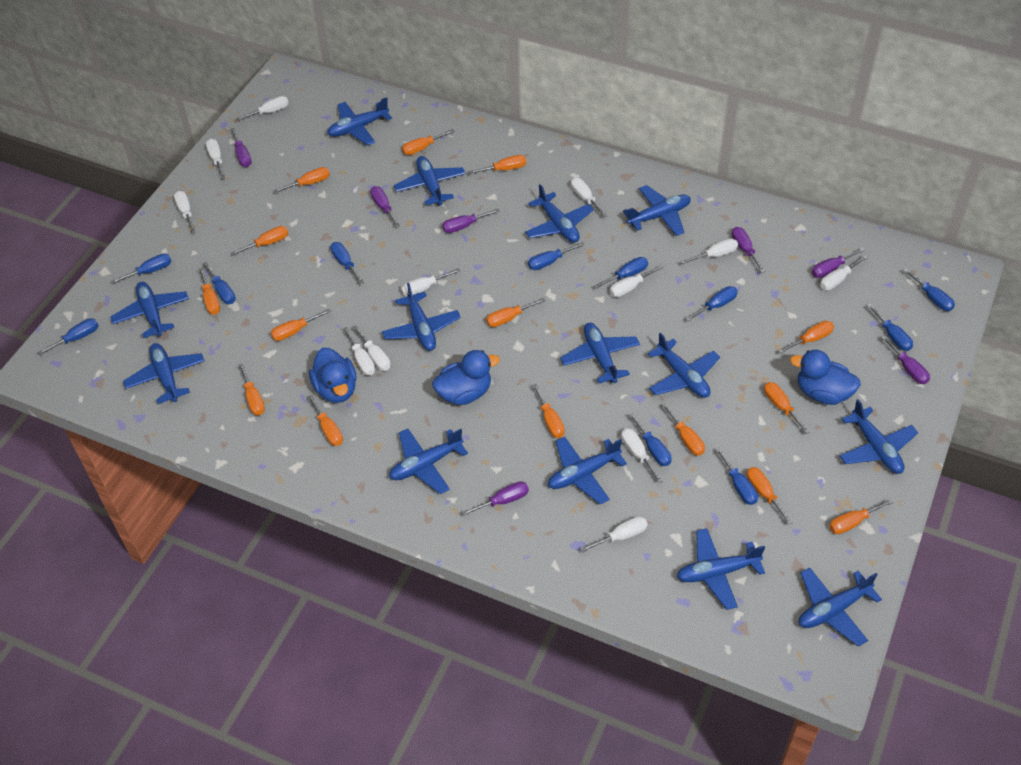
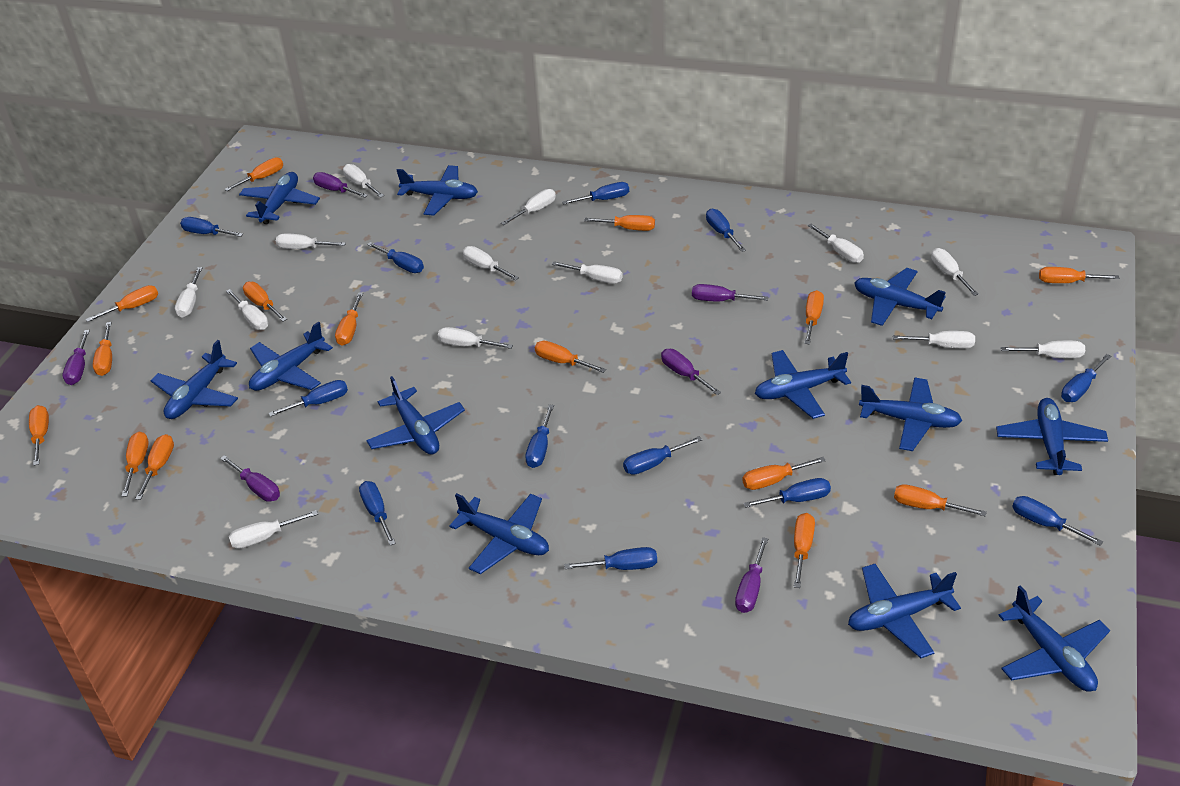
blue duck: 3 -> 0
blue plane: 14 -> 12
blue screwdriver: 11 -> 12
purple screwdriver: 7 -> 6
white screwdriver: 12 -> 13

